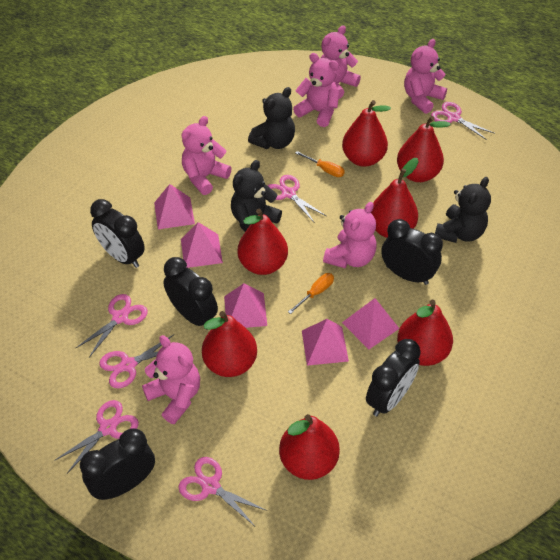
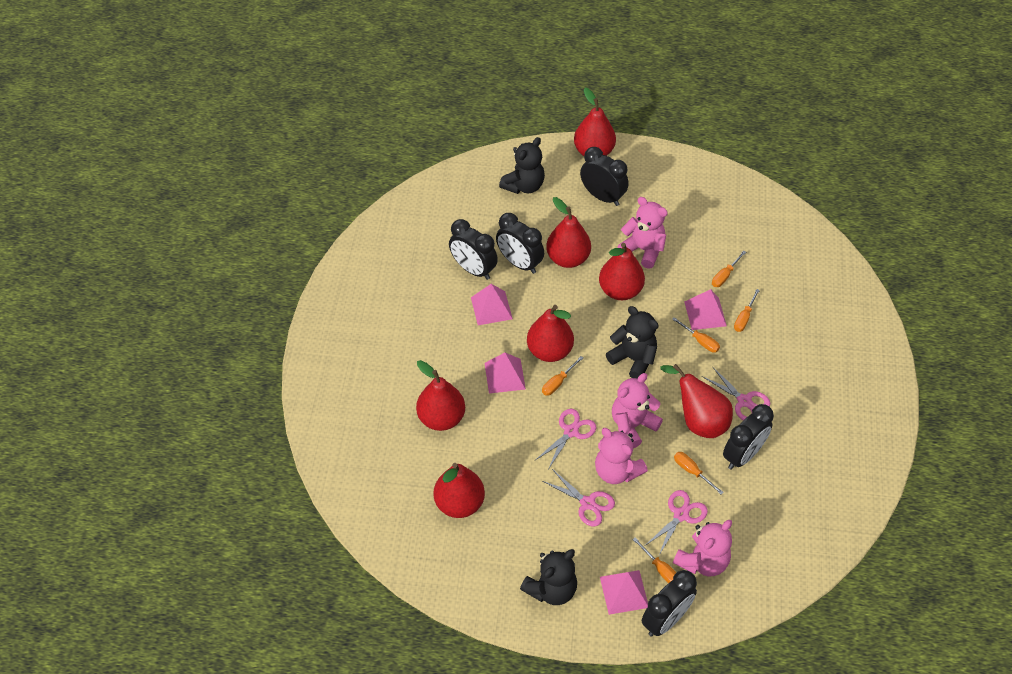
orange screwdriver: 2 -> 6
pink pyramid: 5 -> 4
pink scissors: 6 -> 4
pink teddy bear: 6 -> 4

